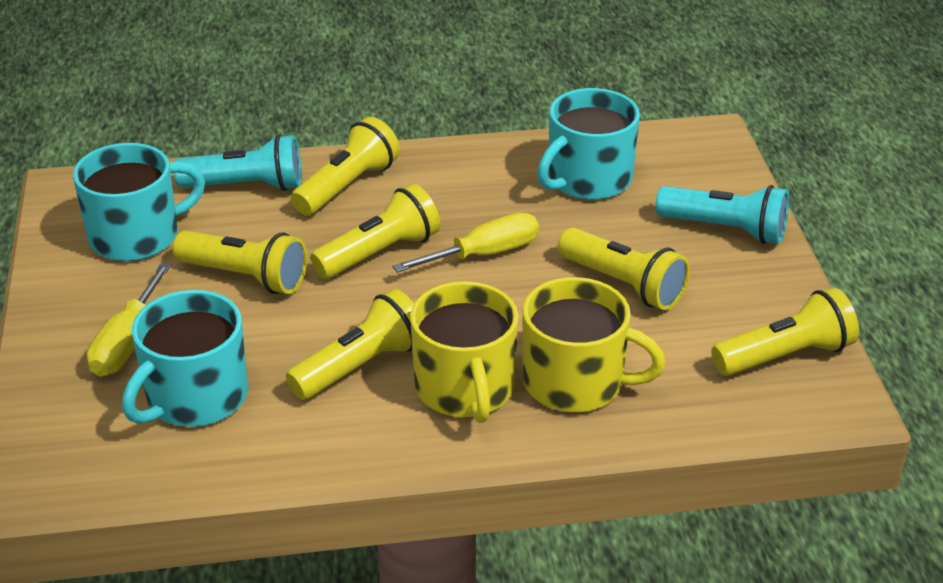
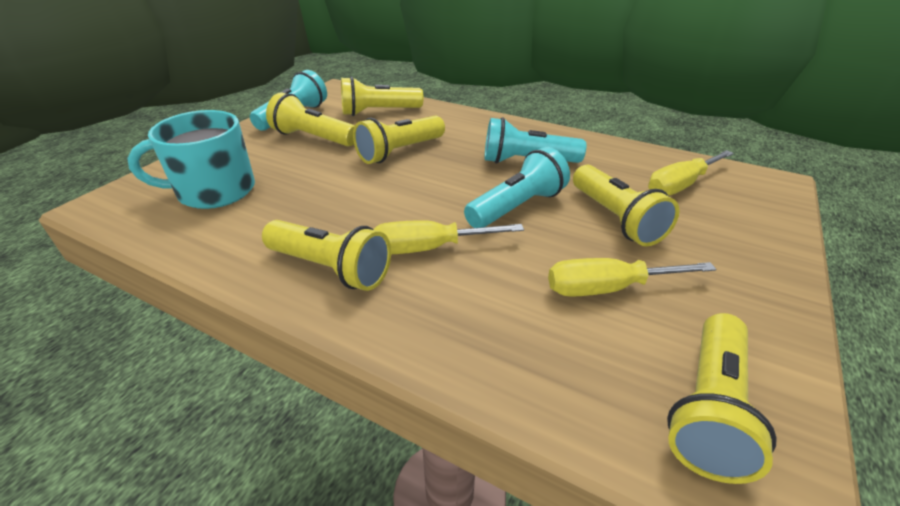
turquoise flashlight: 2 -> 3
turquoise mug: 3 -> 1
yellow mug: 2 -> 0
yellow screwdriver: 2 -> 3

